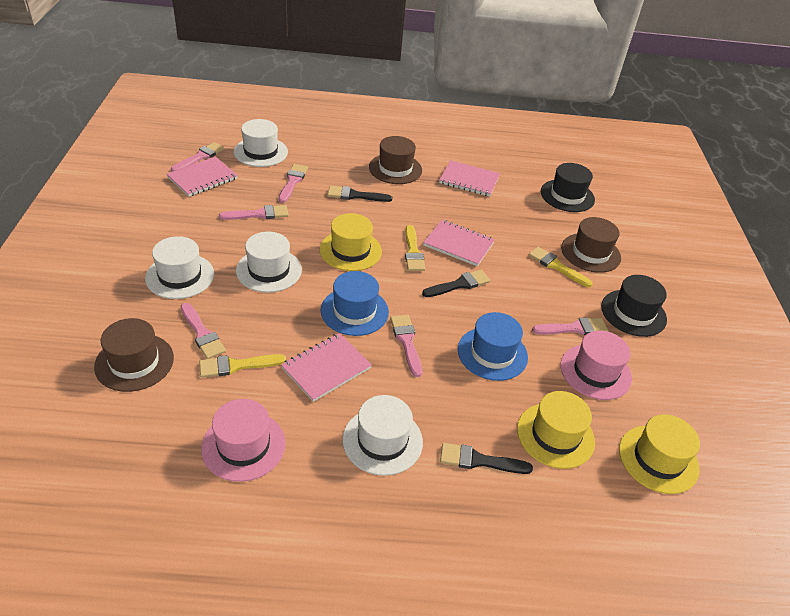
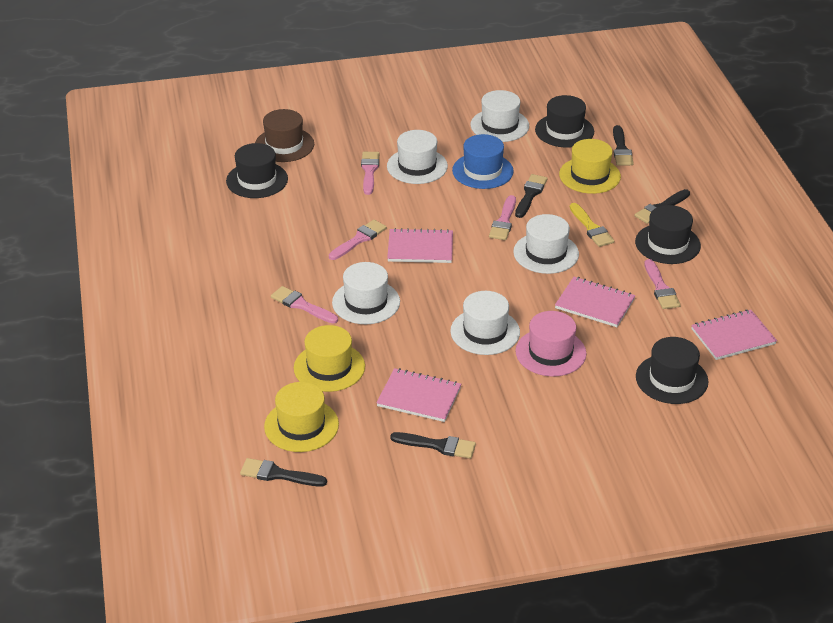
black brush: 3 -> 5
black hat: 2 -> 4
blue hat: 2 -> 1
brown hat: 3 -> 1
pink brush: 6 -> 5
pink hat: 2 -> 1
white hat: 4 -> 5
yellow brush: 3 -> 1

